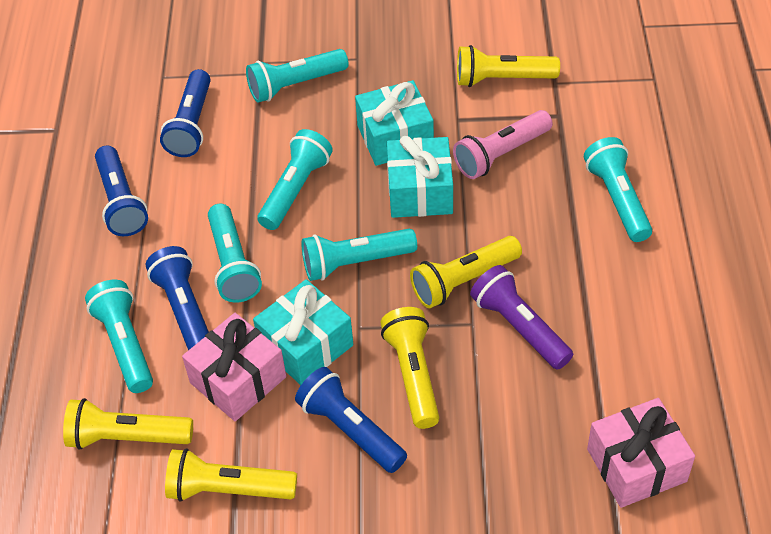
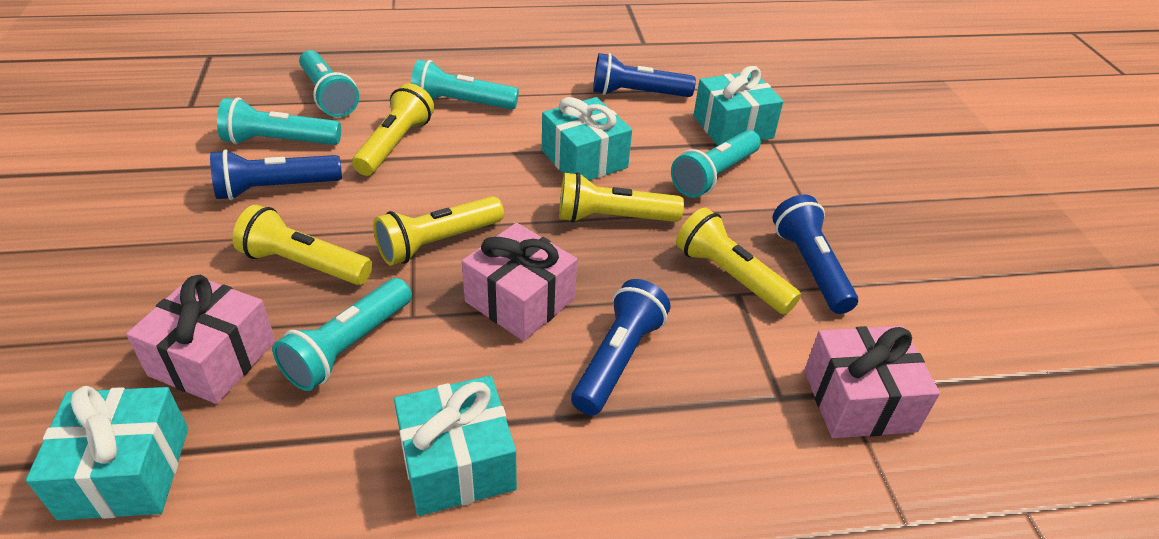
pink flashlight: 1 -> 0
pink gift: 2 -> 3
purple flashlight: 1 -> 0
turquoise flashlight: 6 -> 5
turquoise gift: 3 -> 4

